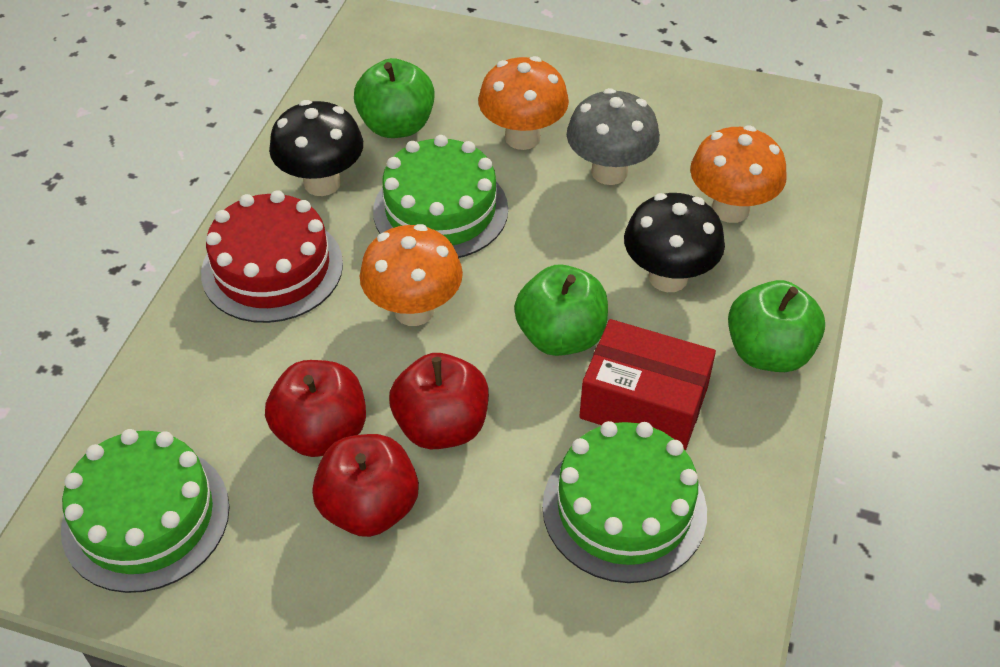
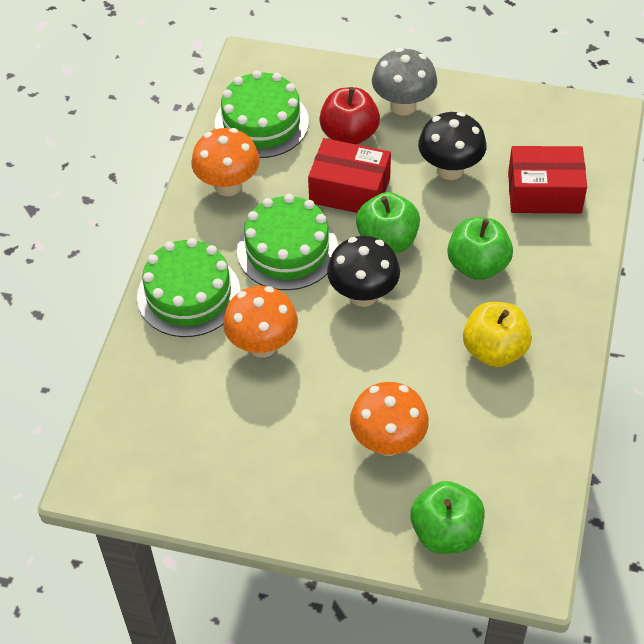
red apple: 3 -> 1
red box: 1 -> 2
red cake: 1 -> 0
yellow apple: 0 -> 1

